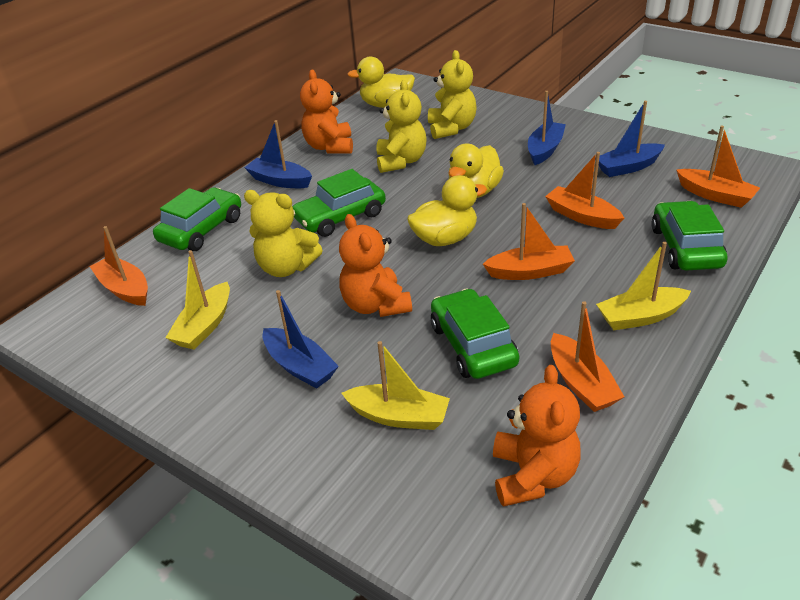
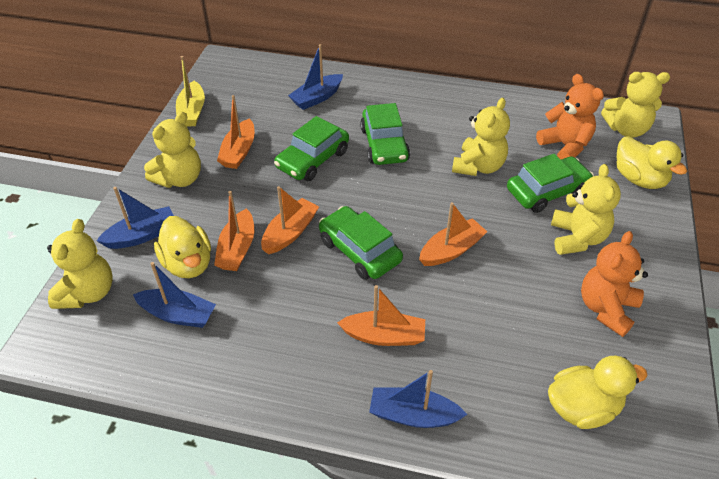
orange teddy bear: 3 -> 2
yellow boat: 3 -> 1
yellow teddy bear: 3 -> 5

